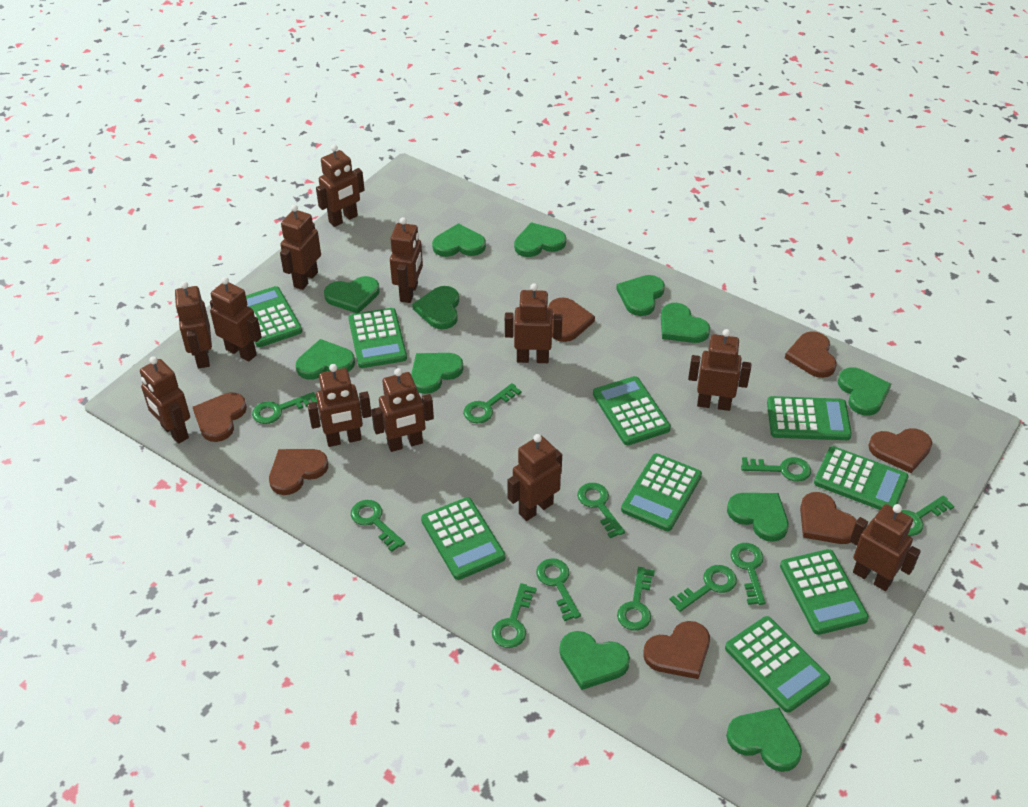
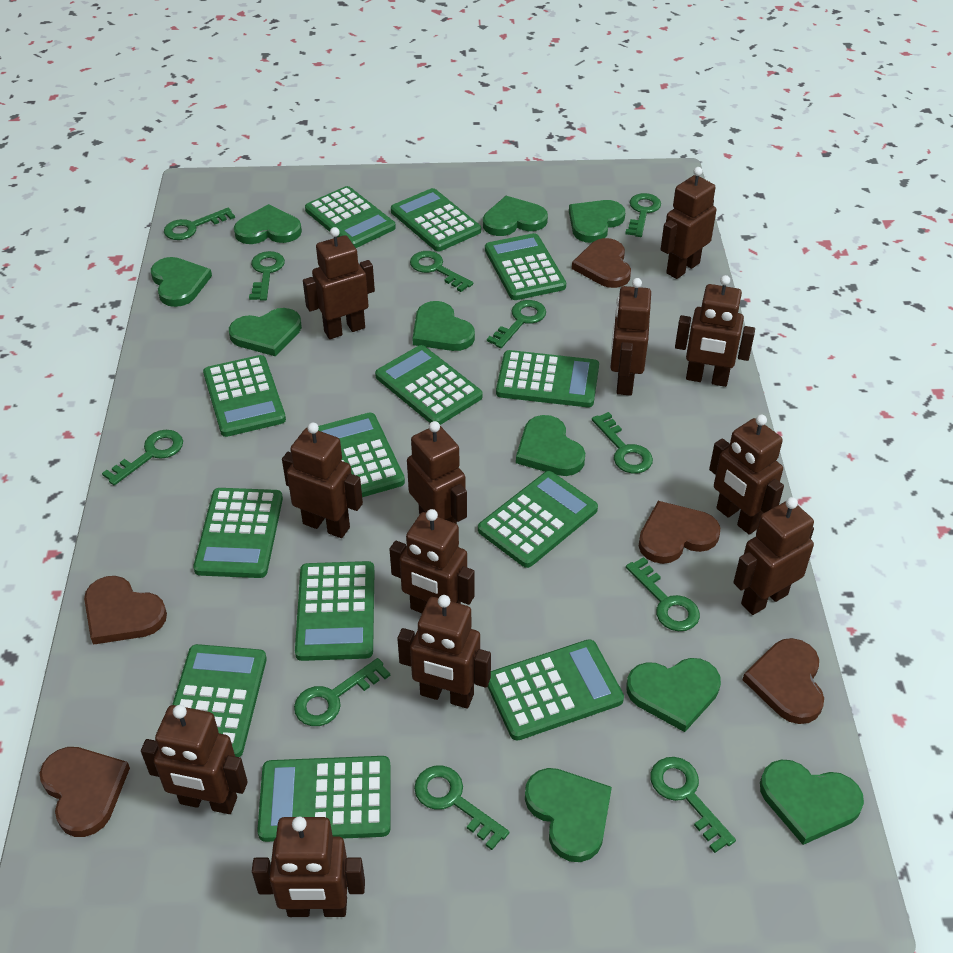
brown heart: 7 -> 5
green calculator: 9 -> 13
green heart: 12 -> 10

